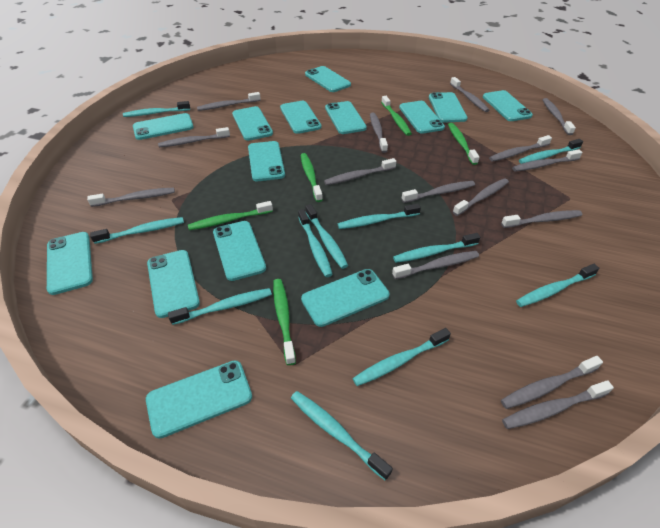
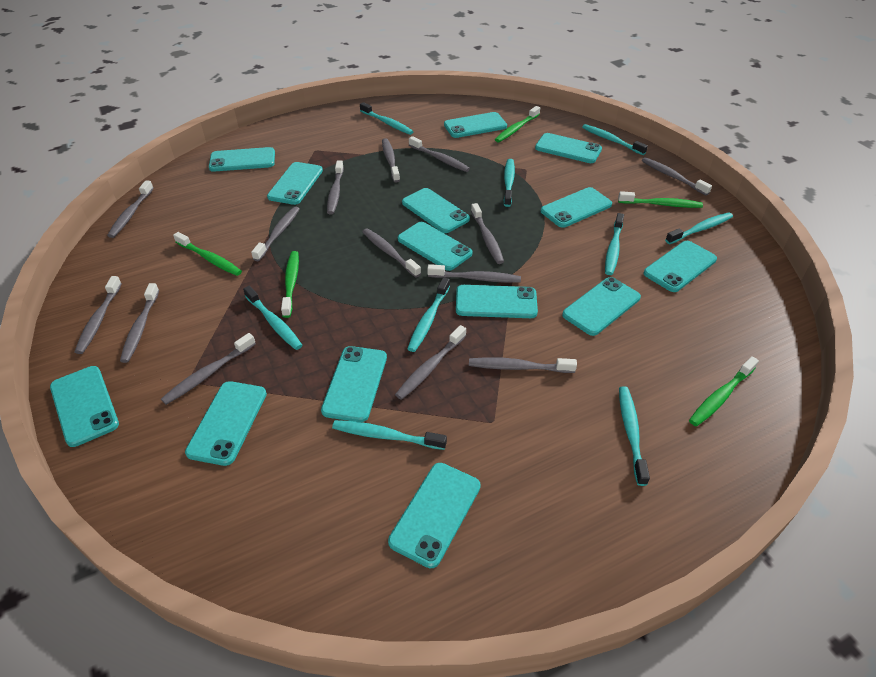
grey toothbrush: 15 -> 14
turquoise toothbrush: 11 -> 9

